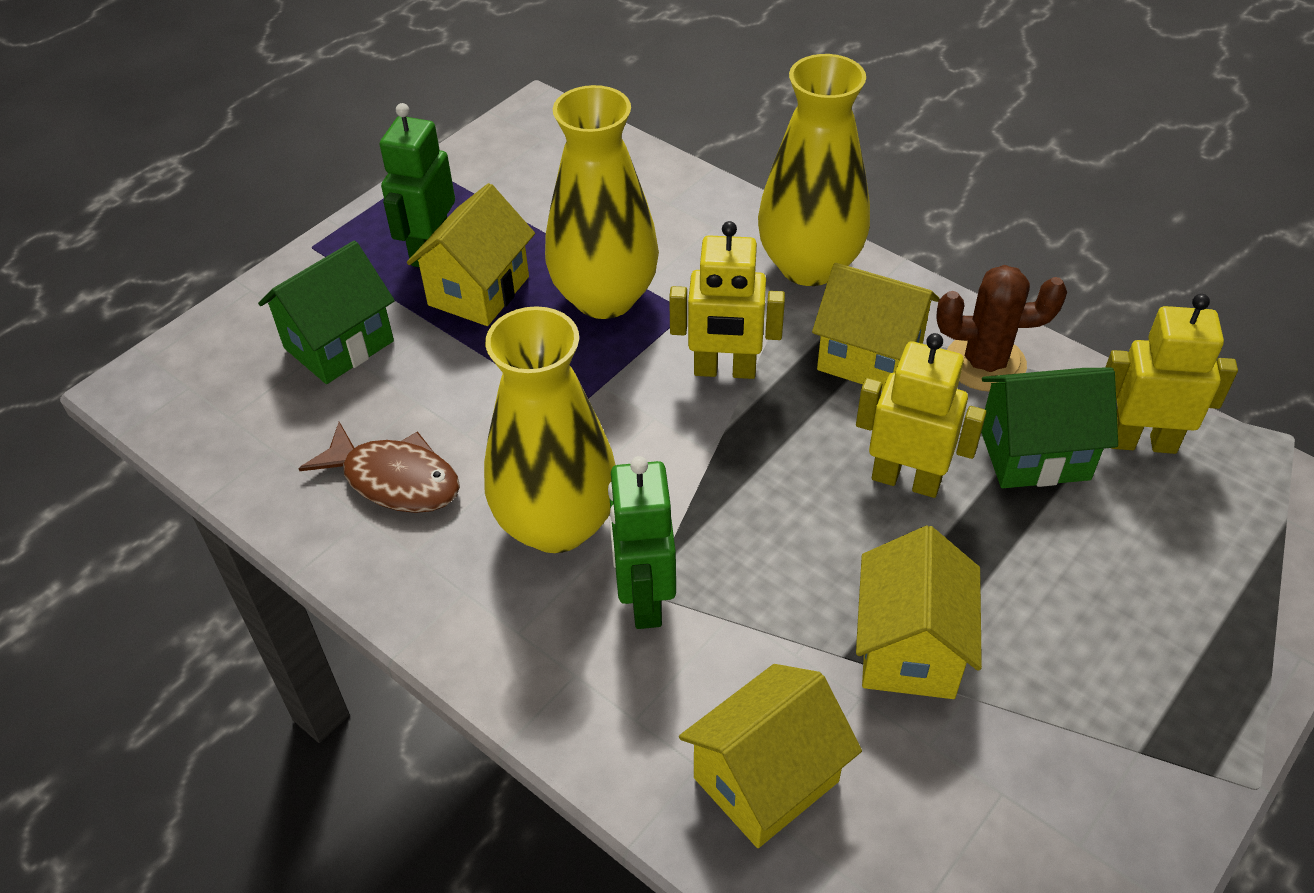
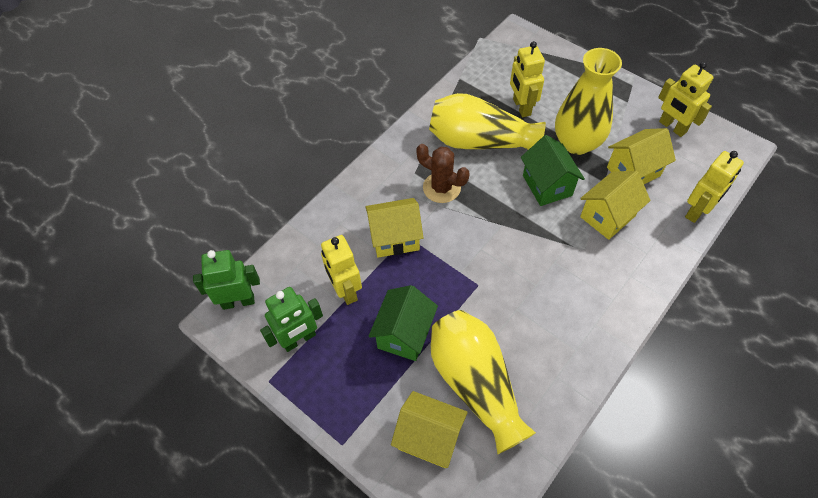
brown fish: 1 -> 0
yellow robot: 3 -> 4

